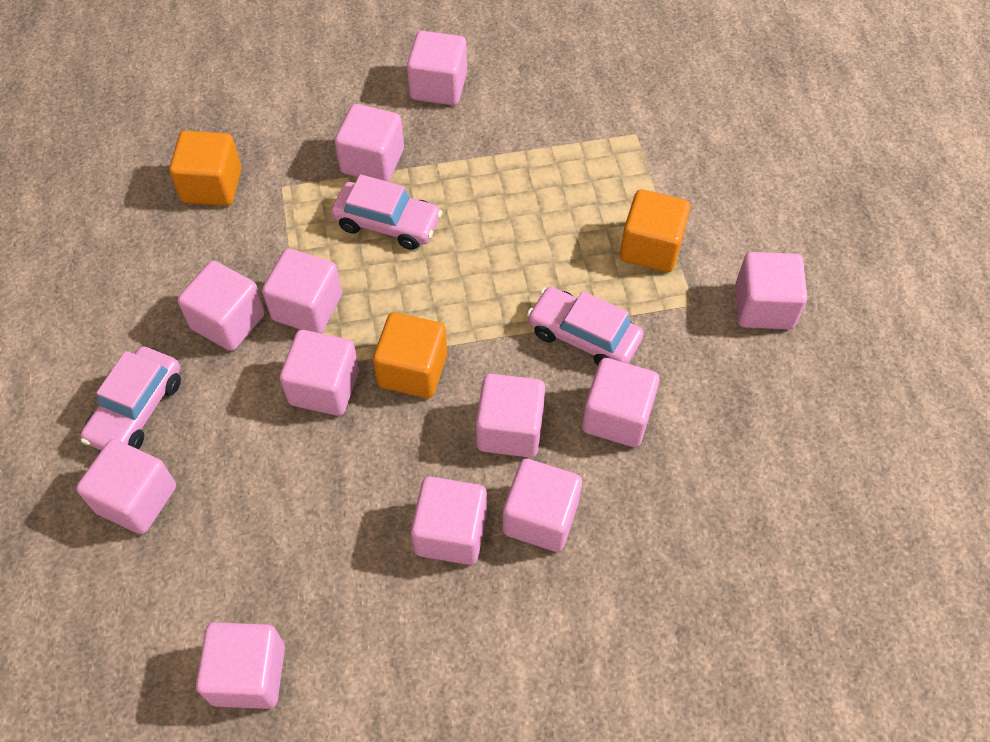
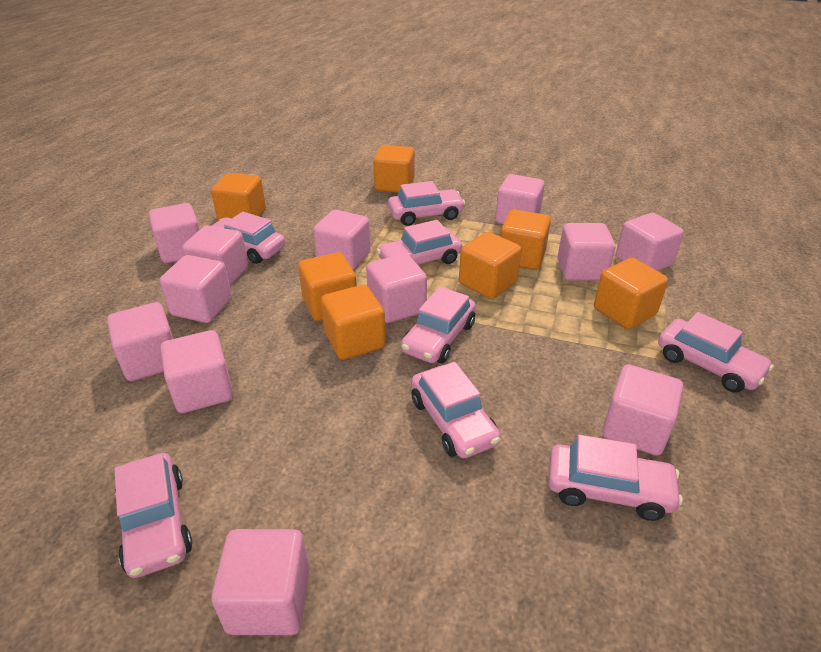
orange cube: 3 -> 7
pink car: 3 -> 8

